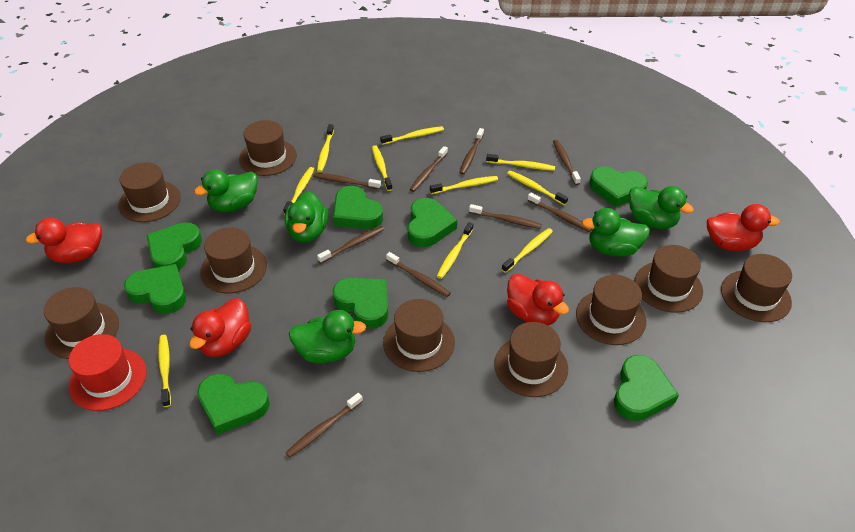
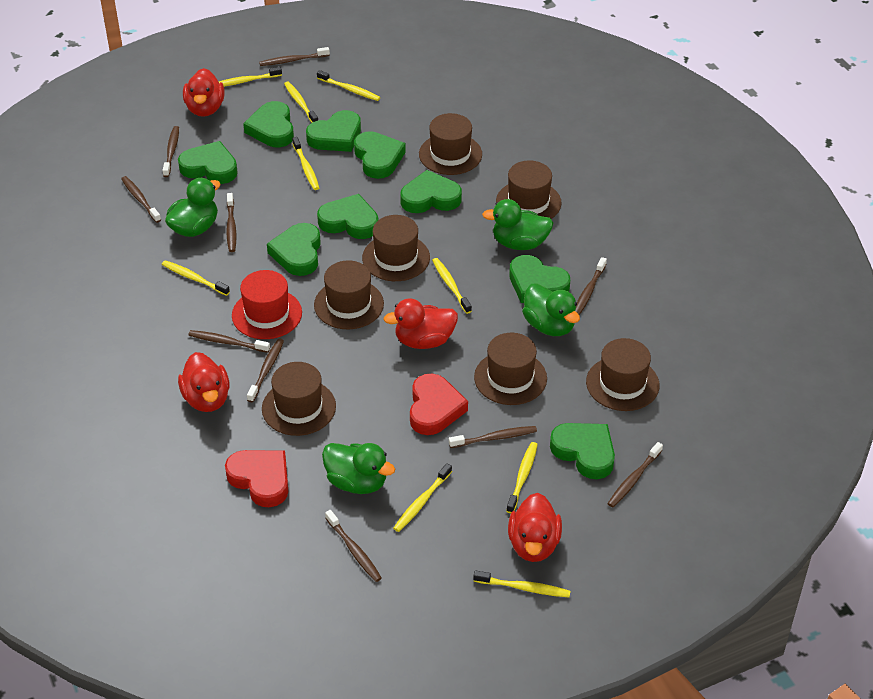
brown hat: 9 -> 7
brown toothbrush: 9 -> 10
green duck: 5 -> 4
green heart: 8 -> 9
red heart: 0 -> 2
yellow toothbrush: 10 -> 9

